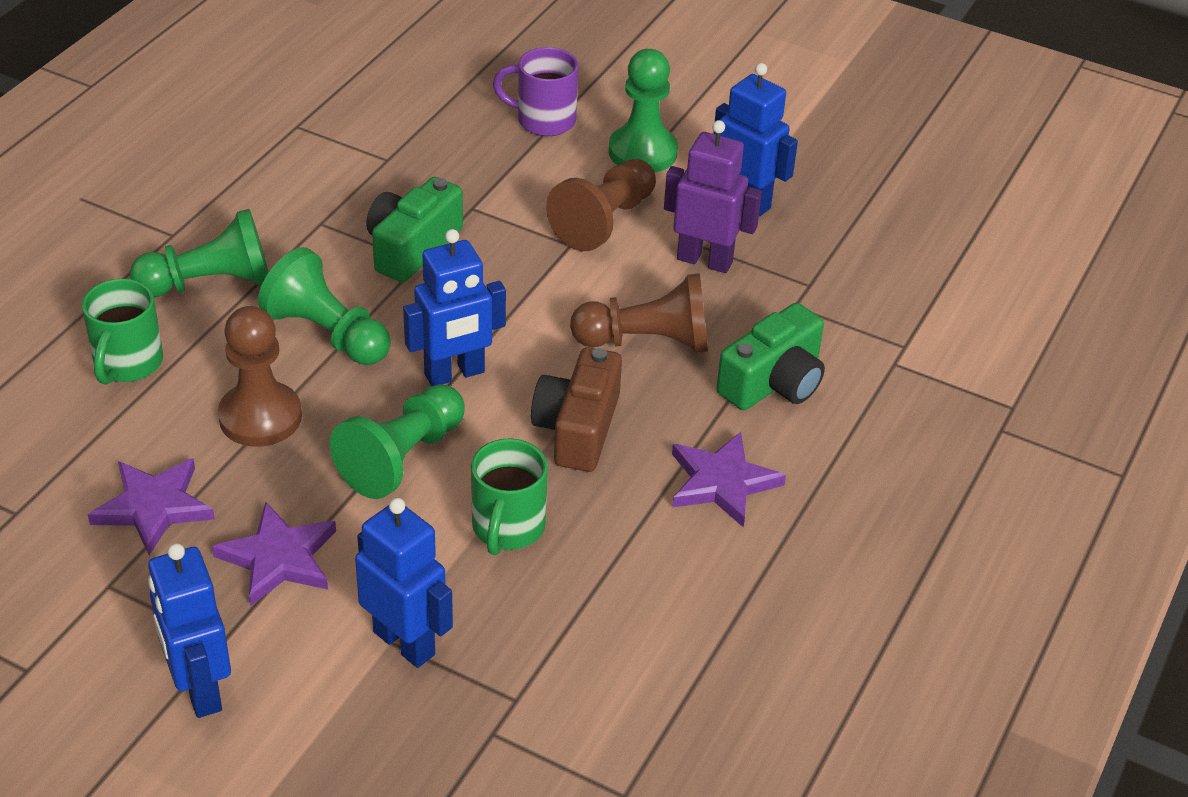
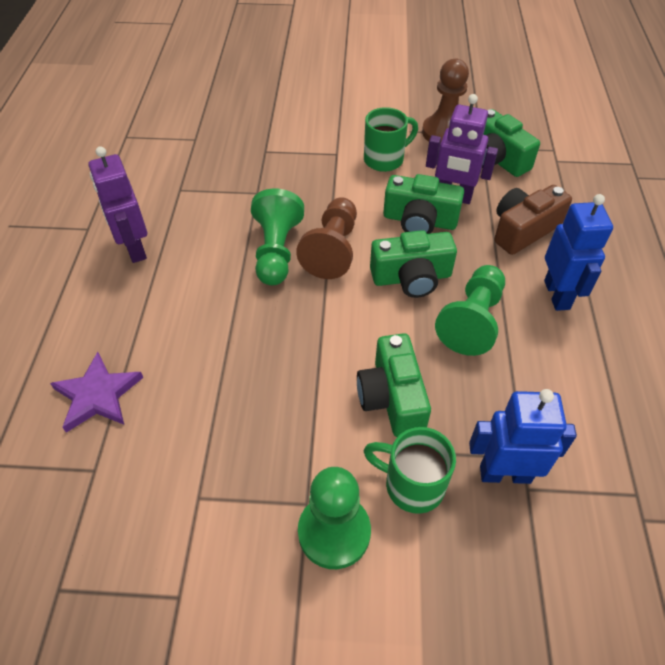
blue robot: 4 -> 2
brown pawn: 3 -> 2
green camera: 2 -> 4
green pawn: 4 -> 3
purple mug: 1 -> 0
purple robot: 1 -> 2
purple star: 3 -> 1

